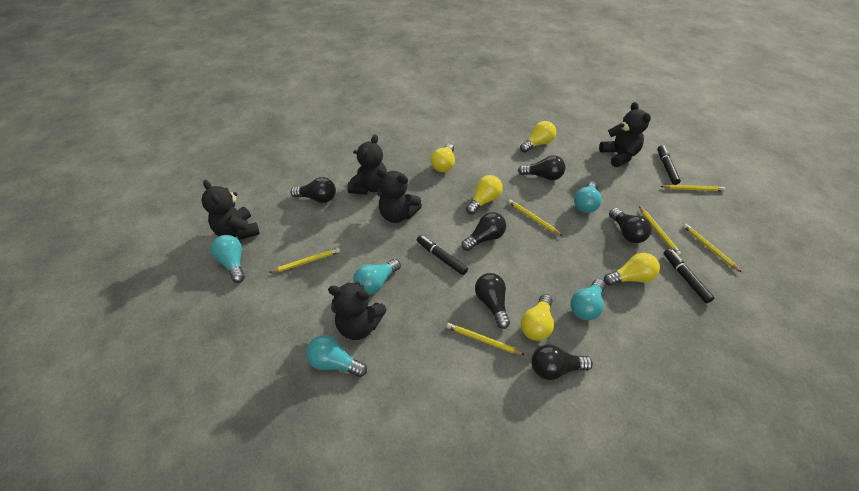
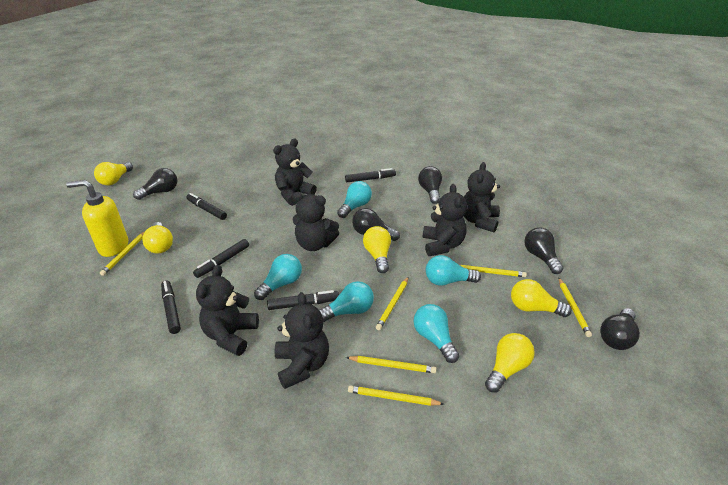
black light bulb: 6 -> 5
black marker: 3 -> 5
black teddy bear: 5 -> 6
yellow soap dispenser: 0 -> 1

